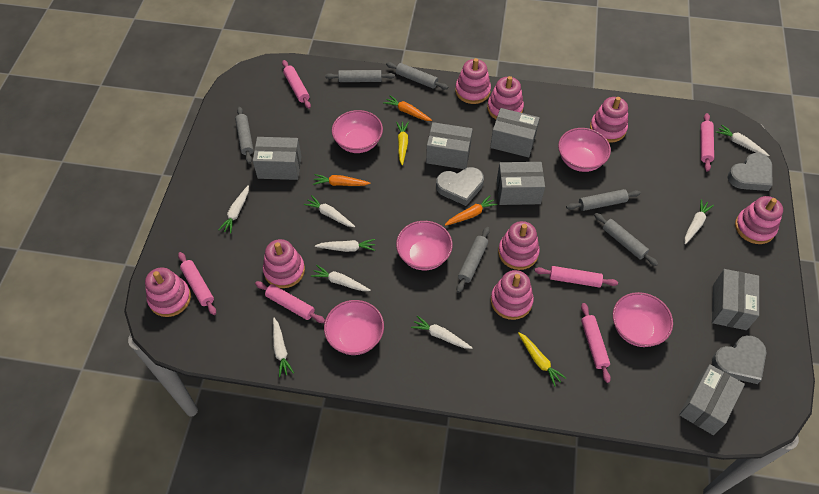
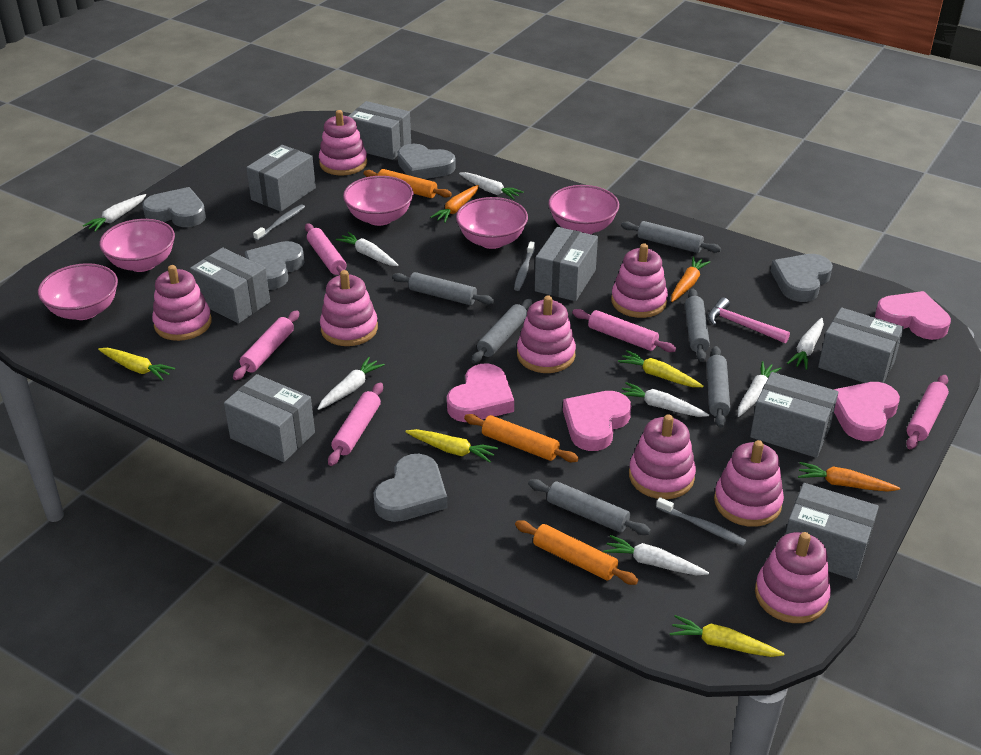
grey box: 6 -> 8
grey heart: 3 -> 5
grey toothbrush: 0 -> 3
orange rolling pin: 0 -> 3
pink hammer: 0 -> 1
pink heart: 0 -> 4
pink rolling pin: 6 -> 5
yellow carrot: 2 -> 4

